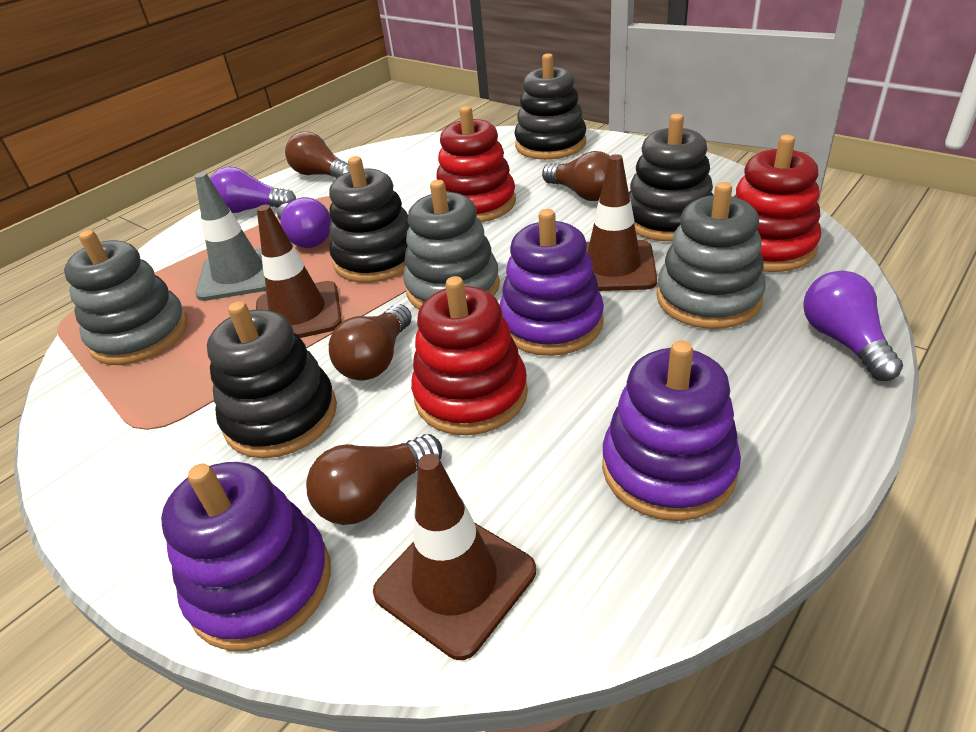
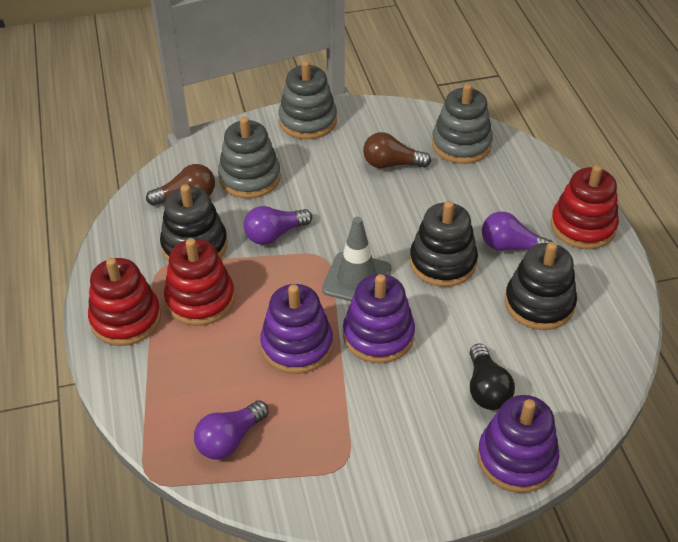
black light bulb: 0 -> 1
black stacking toy: 4 -> 3
brown light bulb: 4 -> 2
brown traffic cone: 3 -> 0

